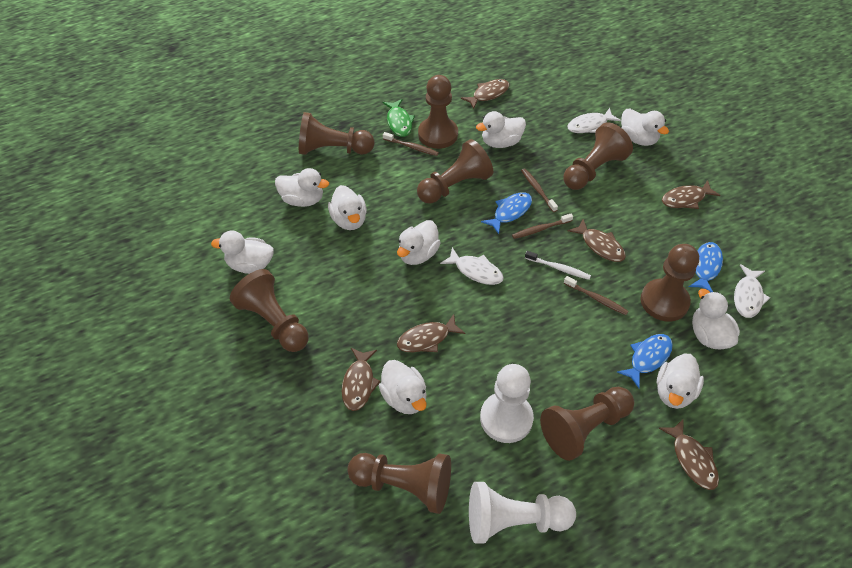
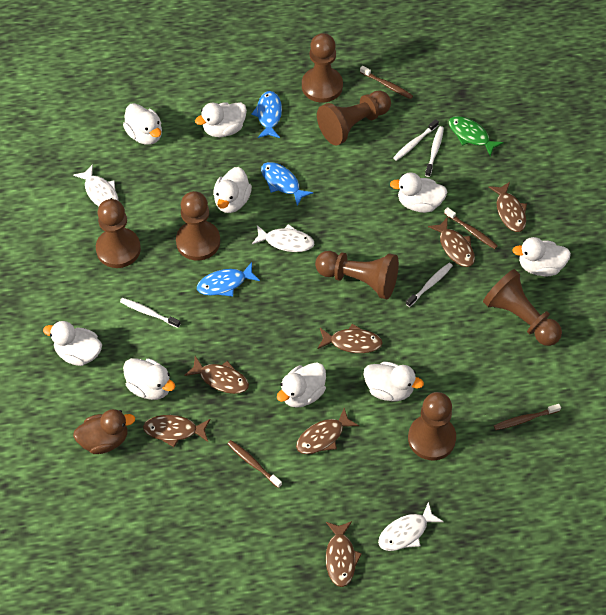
brown duck: 0 -> 1
brown fish: 6 -> 7
brown pawn: 8 -> 7
white pawn: 2 -> 0
white toothbrush: 1 -> 4

